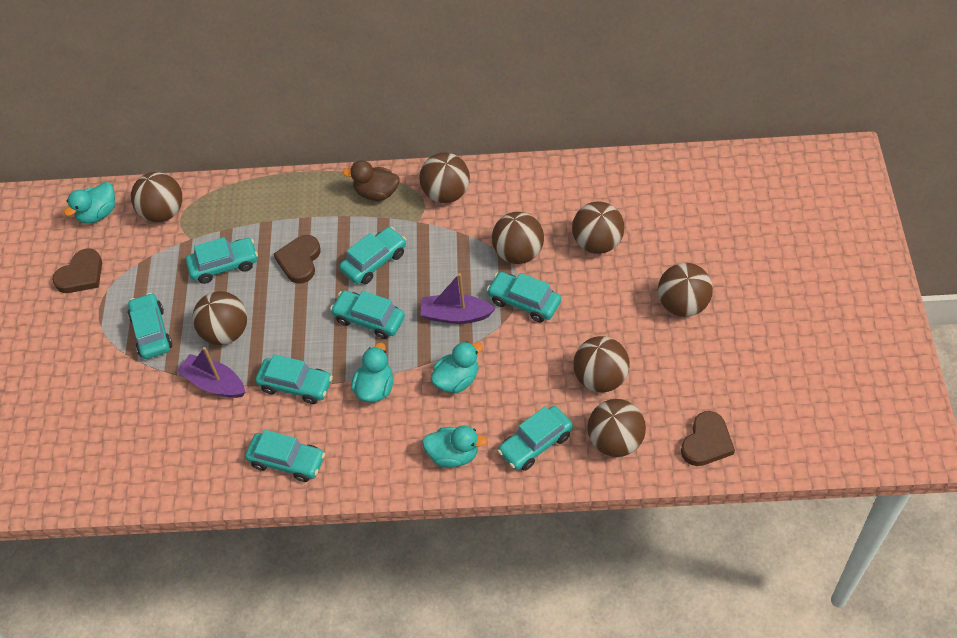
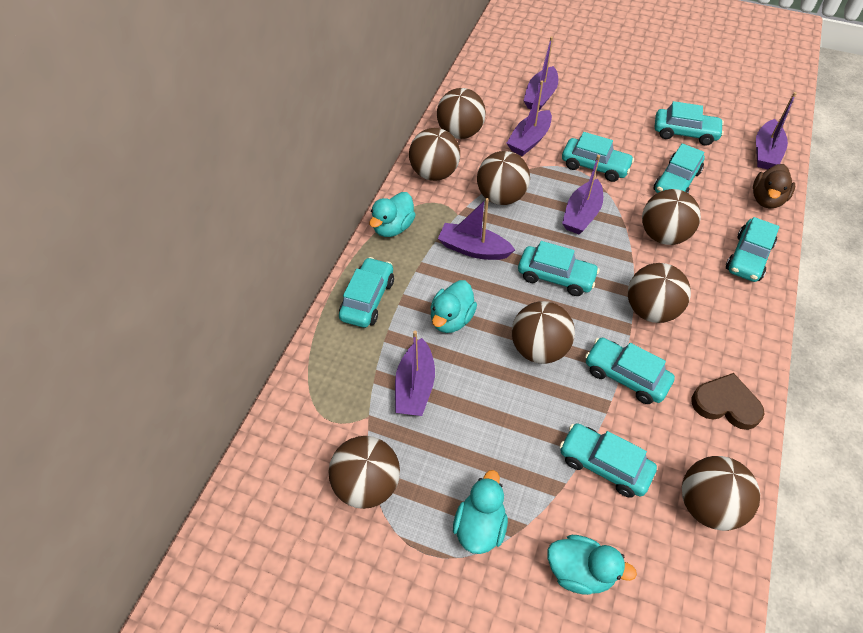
brown heart: 3 -> 1
purple boat: 2 -> 6

